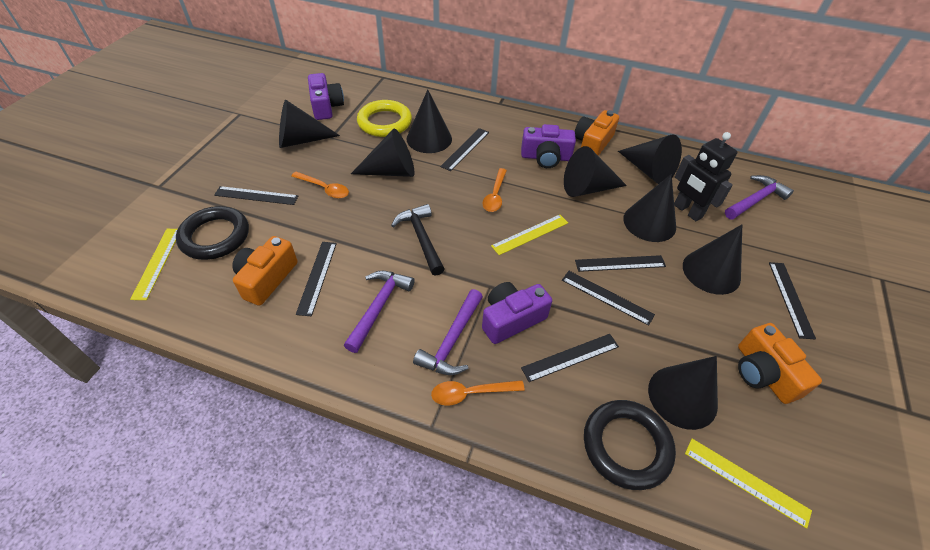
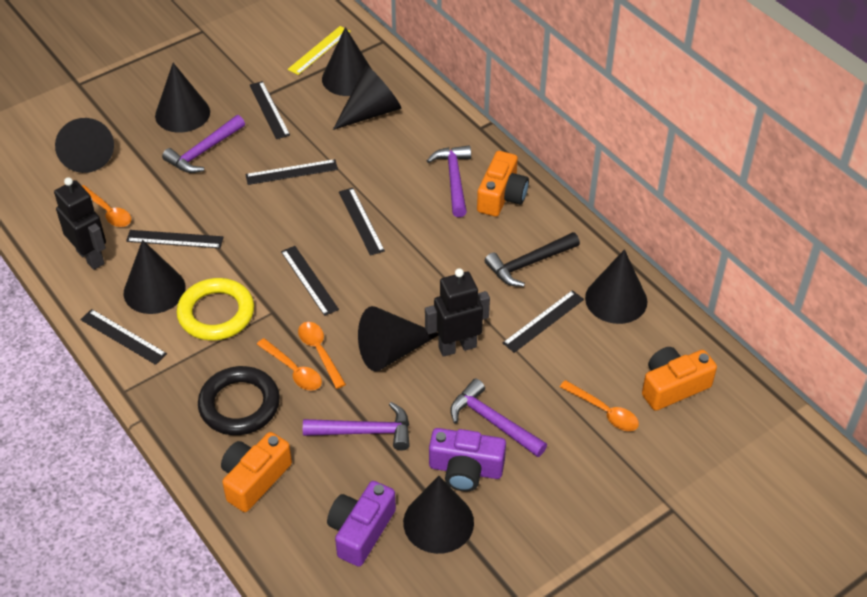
black ring: 2 -> 1
black robot: 1 -> 2
orange spoon: 3 -> 4
purple camera: 3 -> 2
purple hammer: 3 -> 4
yellow ruler: 3 -> 1

